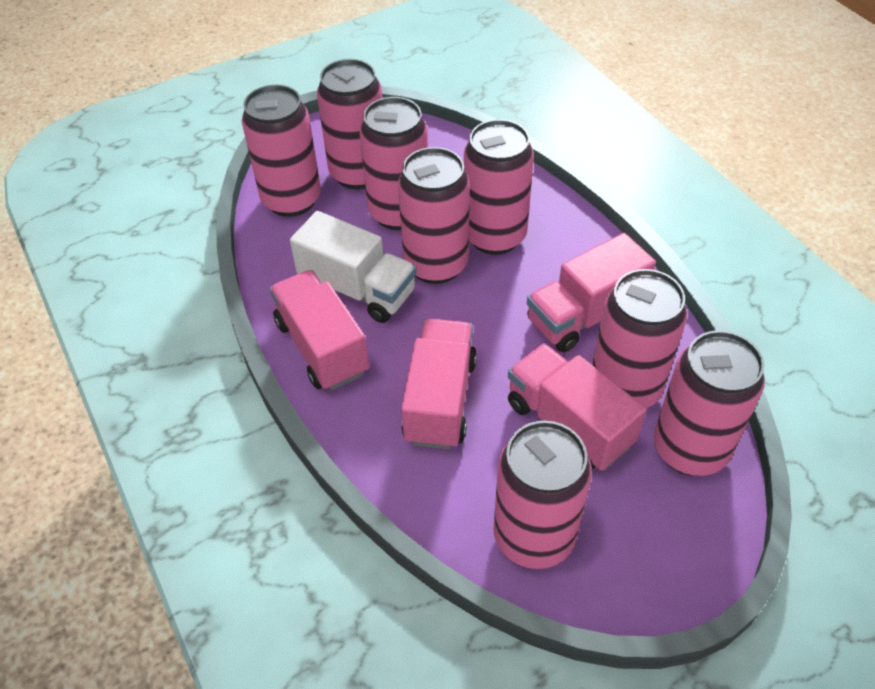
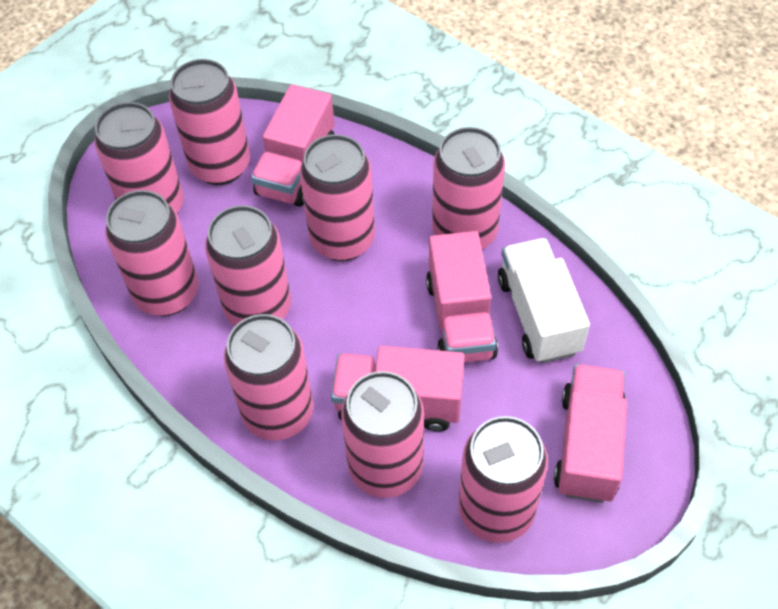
pink can: 8 -> 9

